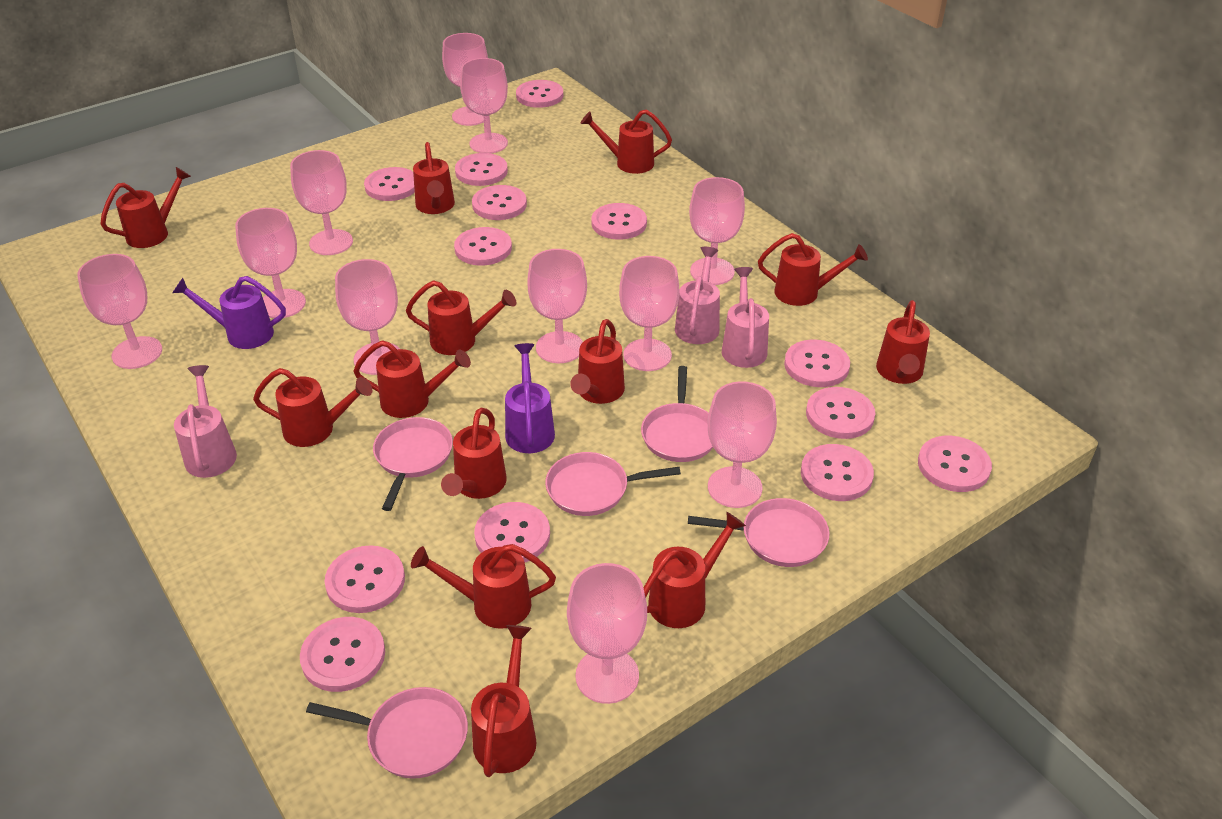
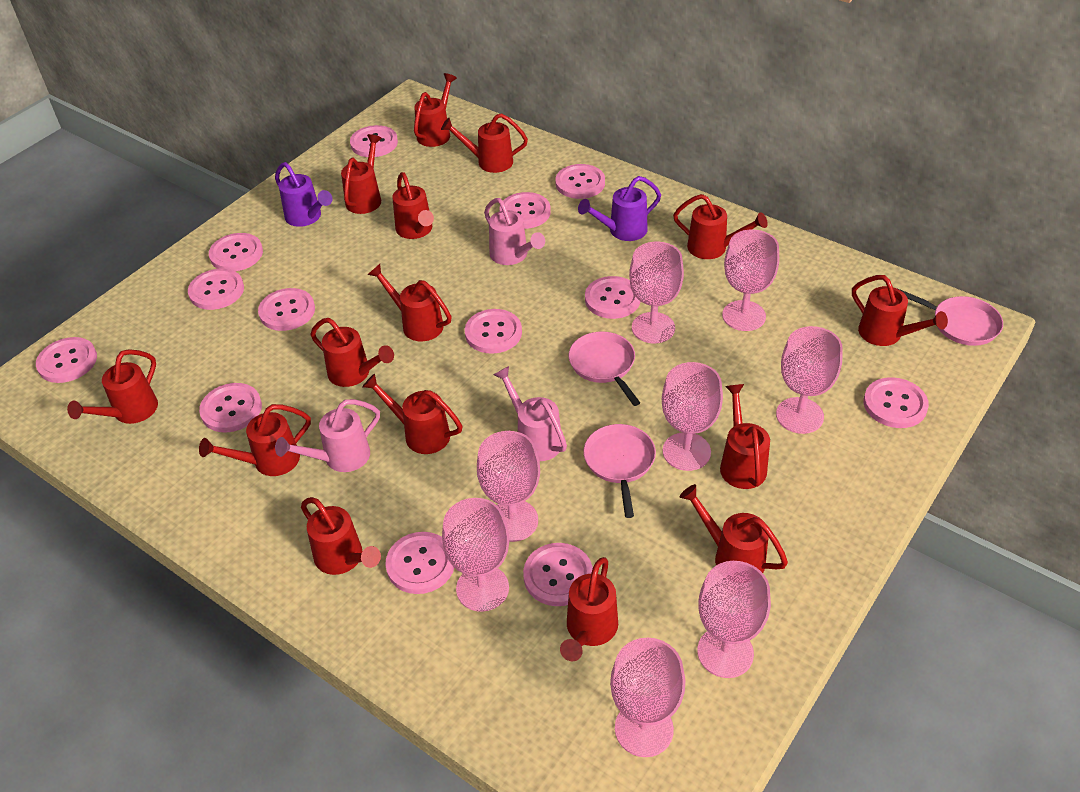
pink goblet: 11 -> 8
pink pan: 5 -> 3
red watering can: 13 -> 15

